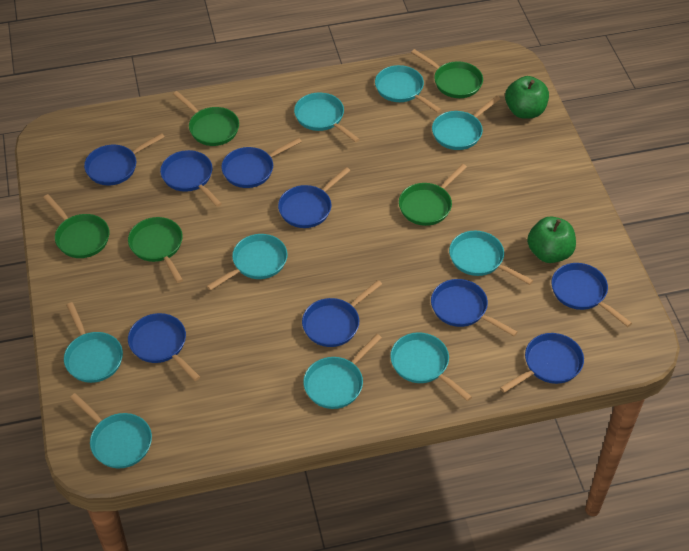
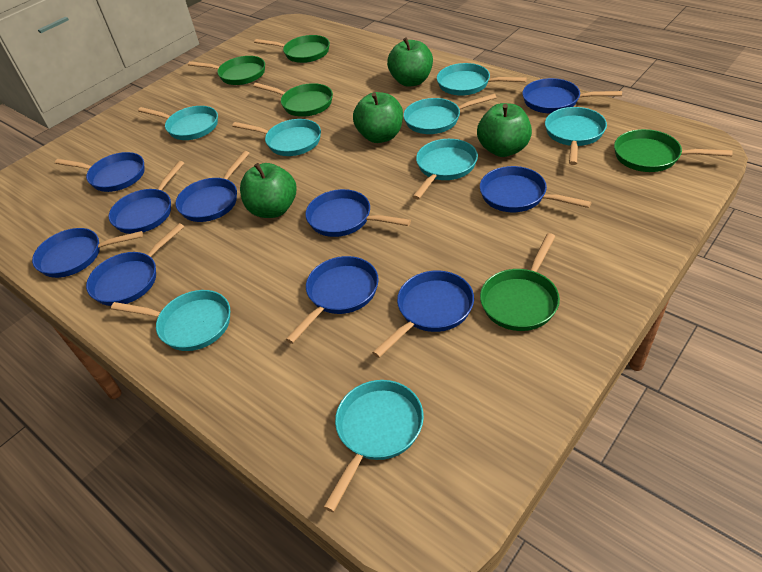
blue pan: 9 -> 10
green apple: 2 -> 4
turquoise pan: 9 -> 8

